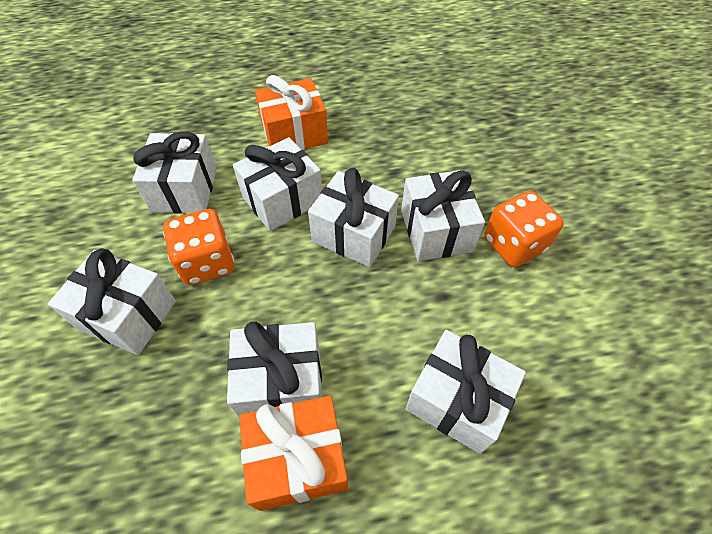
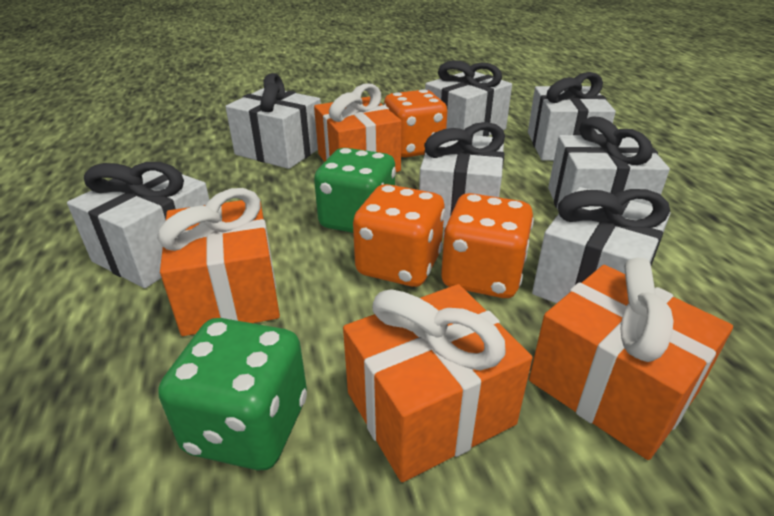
green dice: 0 -> 2
orange dice: 2 -> 3
orange gift: 2 -> 4

